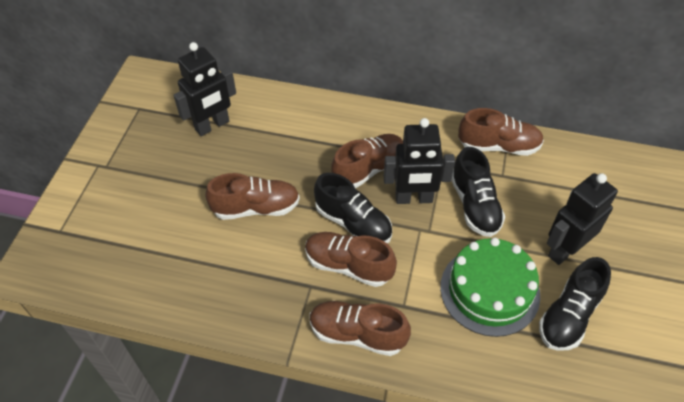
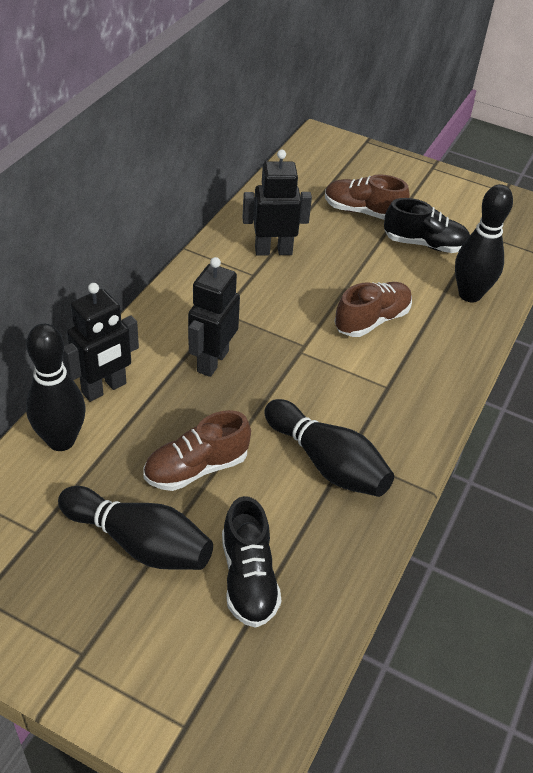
black bowling pin: 0 -> 4
black shoe: 3 -> 2
brown shoe: 5 -> 3
green cake: 1 -> 0

